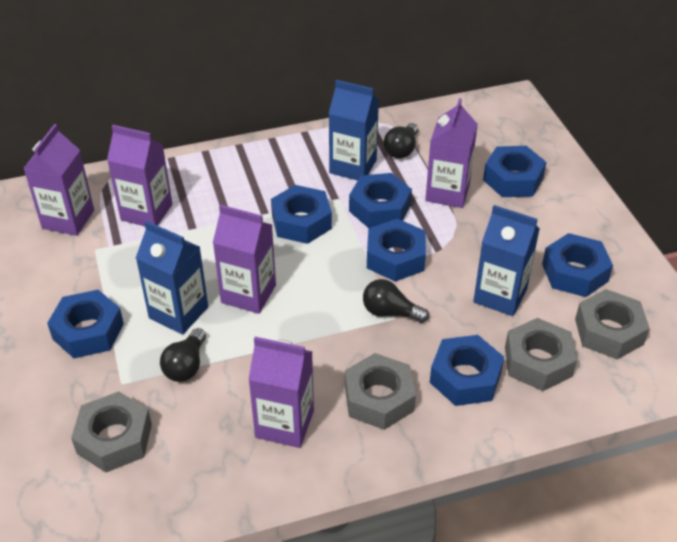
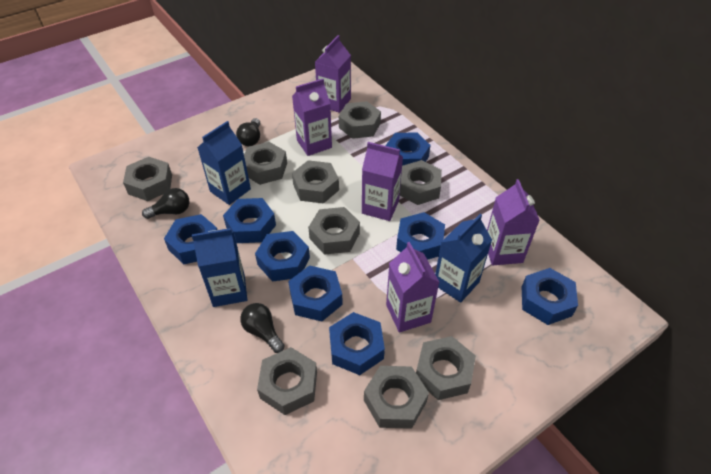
blue nut: 7 -> 8
grey nut: 4 -> 9

